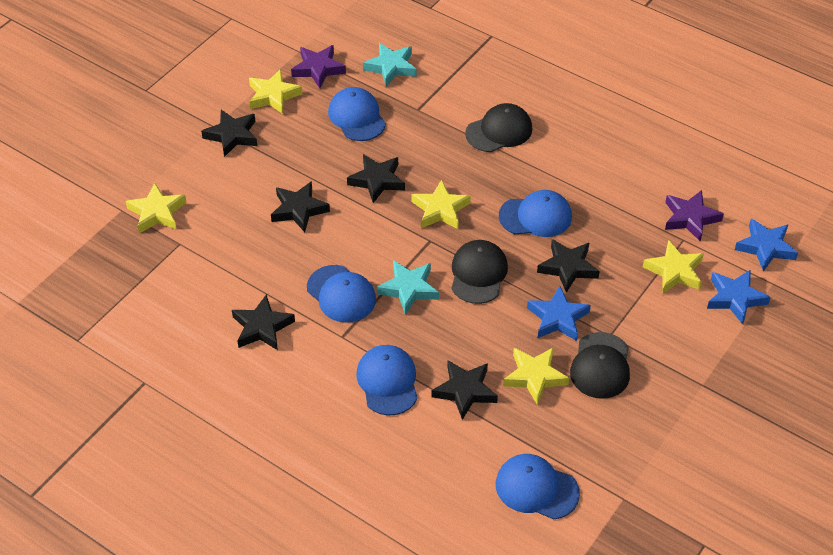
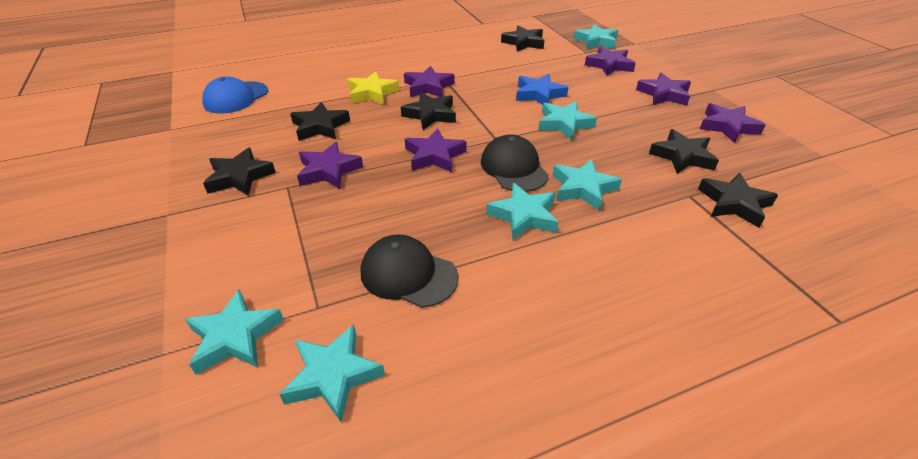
black cap: 3 -> 2
blue cap: 5 -> 1
blue star: 3 -> 1
purple star: 2 -> 6
turquoise star: 2 -> 6
yellow star: 5 -> 1

